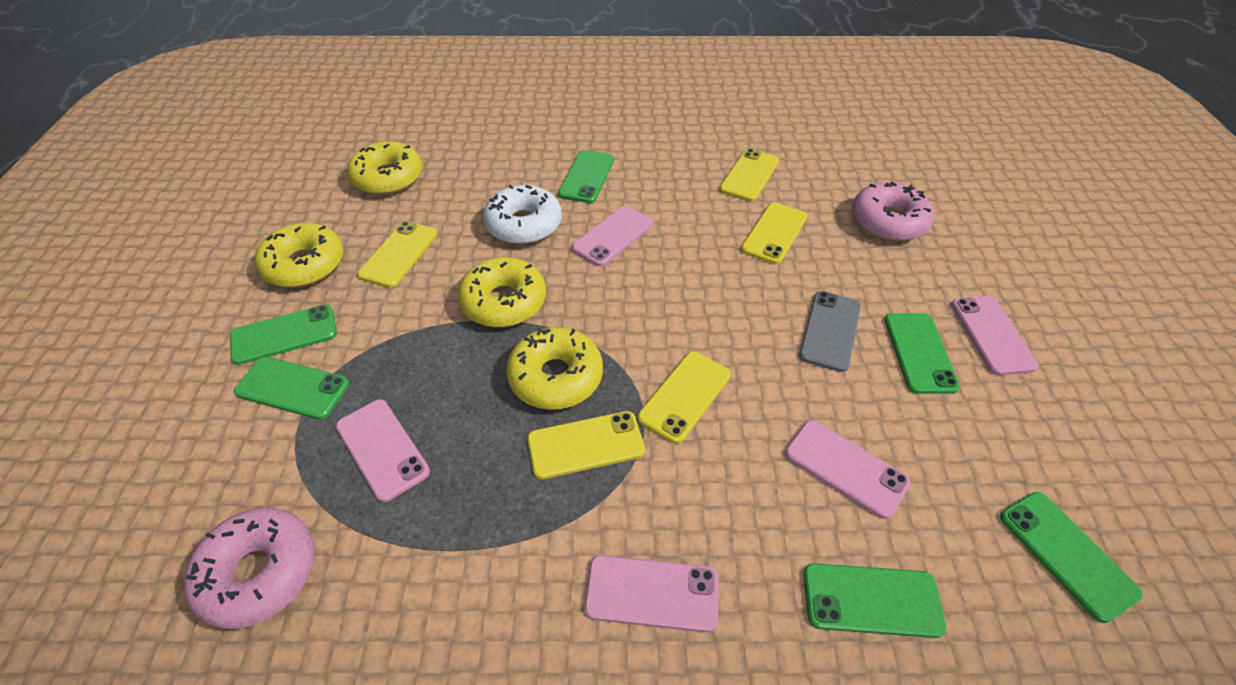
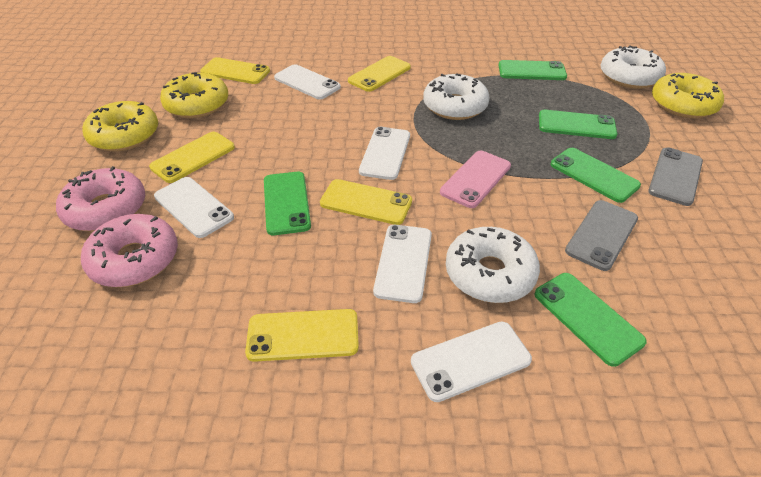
green phone: 6 -> 5
grey phone: 1 -> 2
pink phone: 5 -> 1
white donut: 1 -> 3
white phone: 0 -> 5
yellow donut: 4 -> 3

